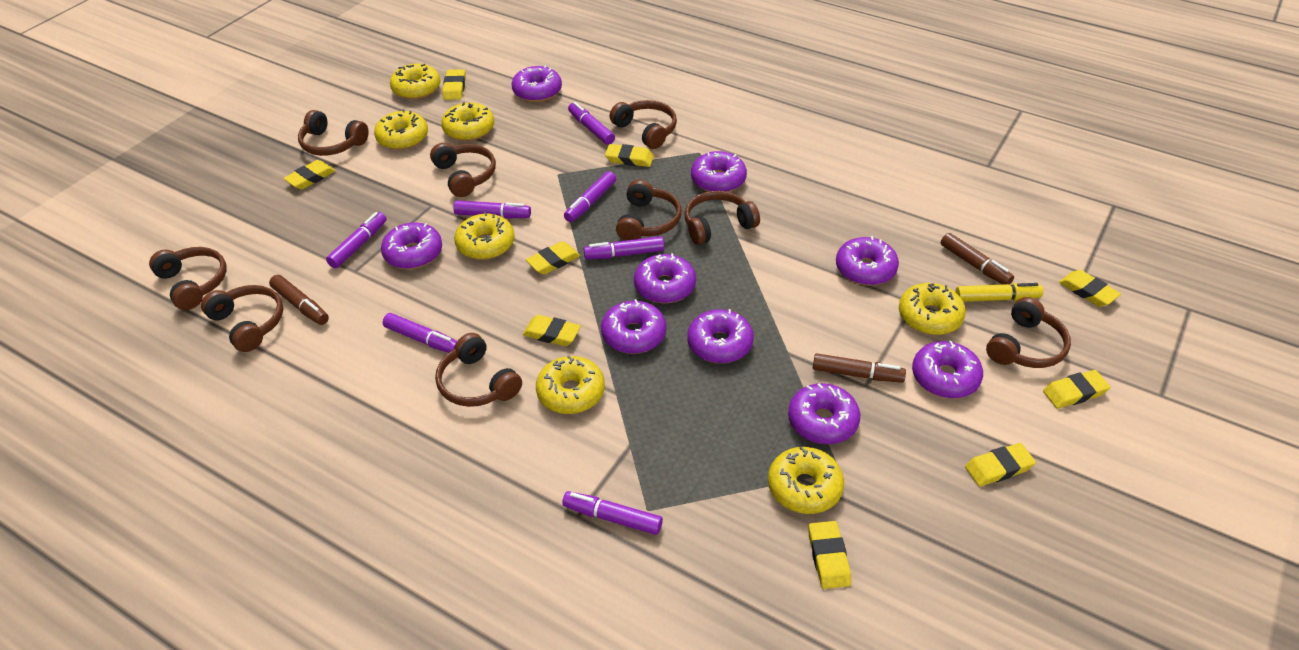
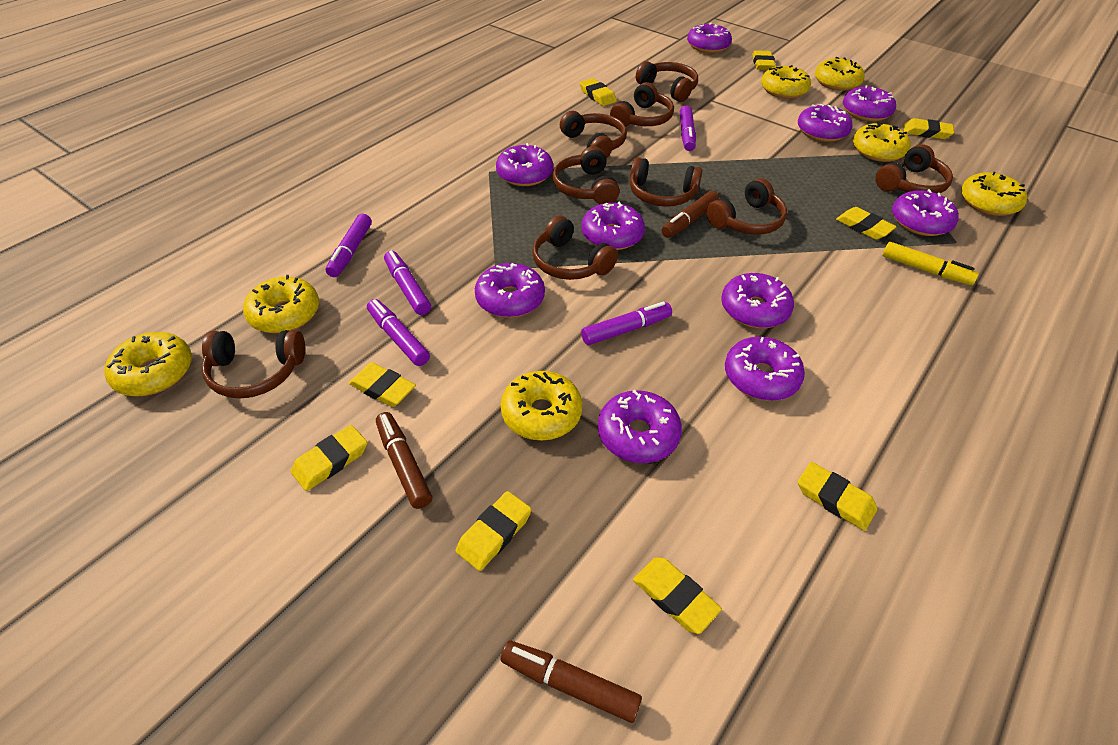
purple donut: 9 -> 10
purple marker: 7 -> 5

